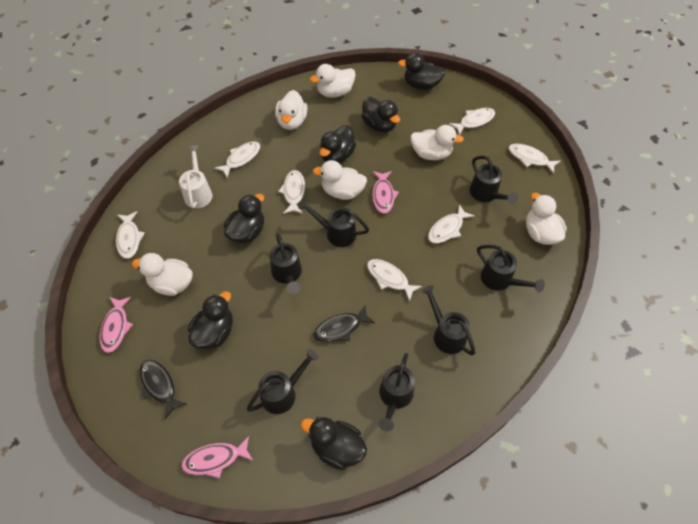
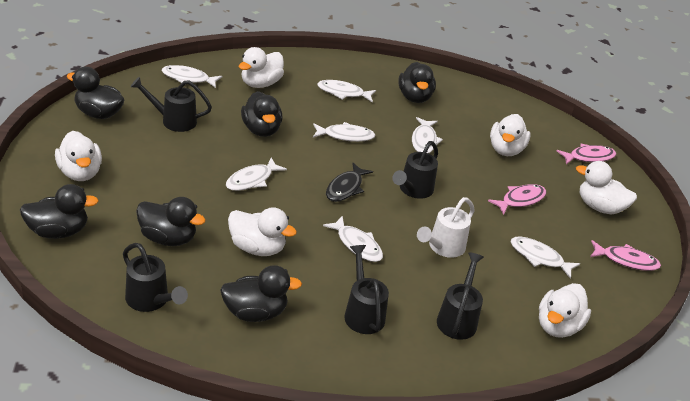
black fish: 2 -> 1
black watering can: 7 -> 5

